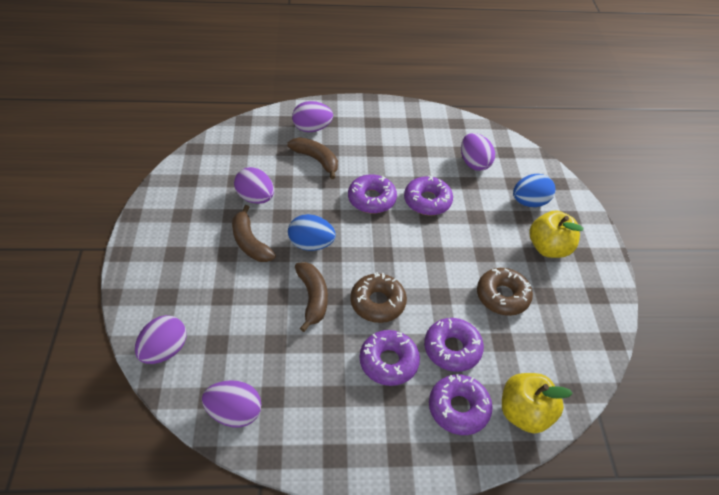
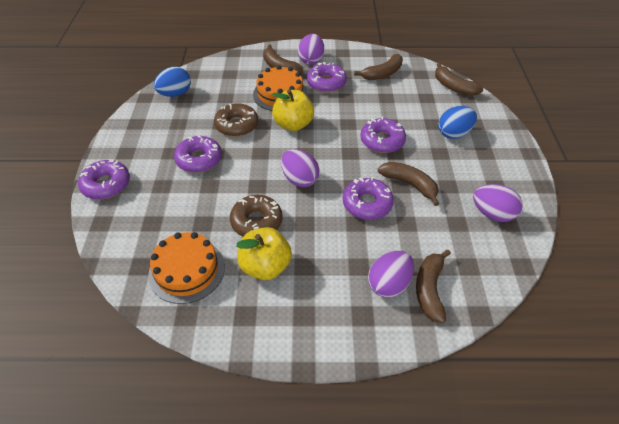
brown banana: 3 -> 5
orange cake: 0 -> 2
purple egg: 5 -> 4

